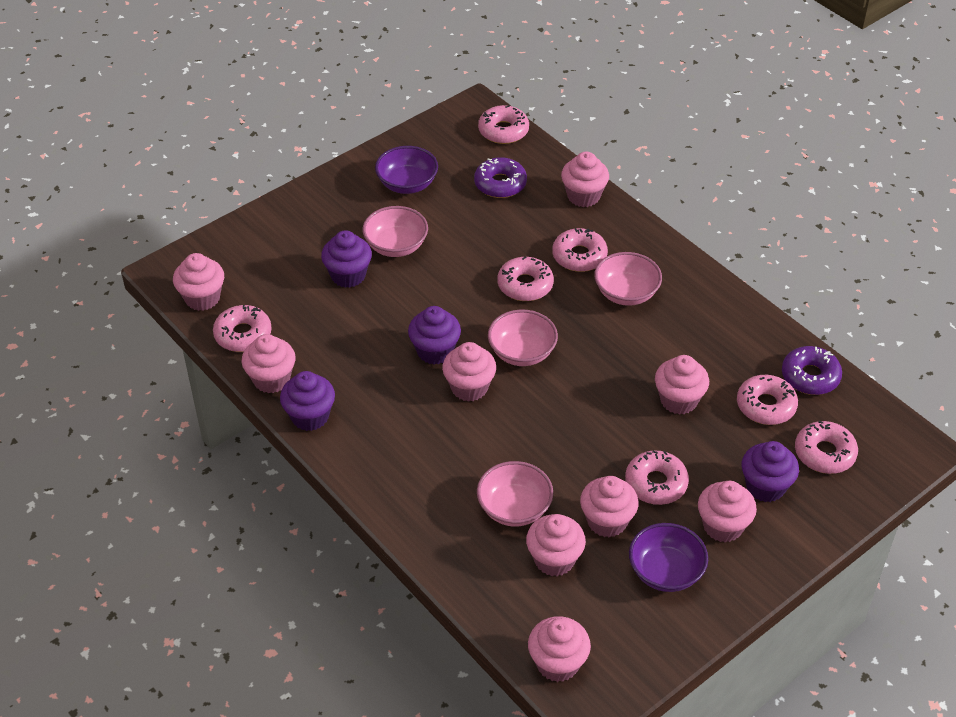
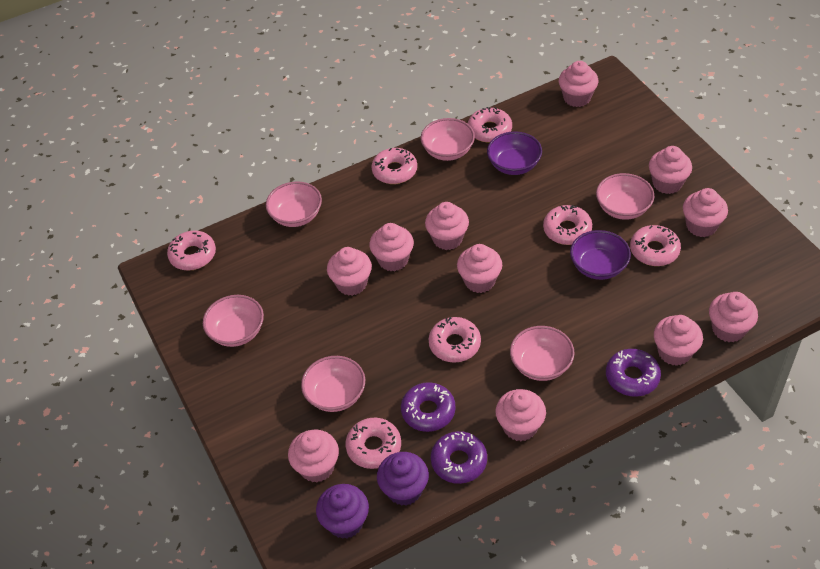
pink bowl: 4 -> 6
pink cupcake: 9 -> 11
purple cupcake: 4 -> 2
purple donut: 2 -> 3

